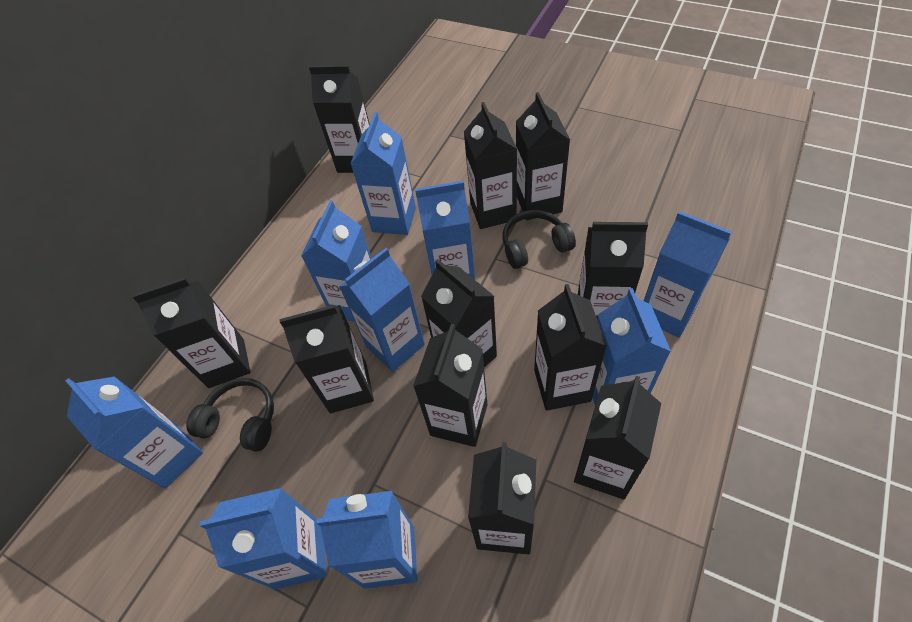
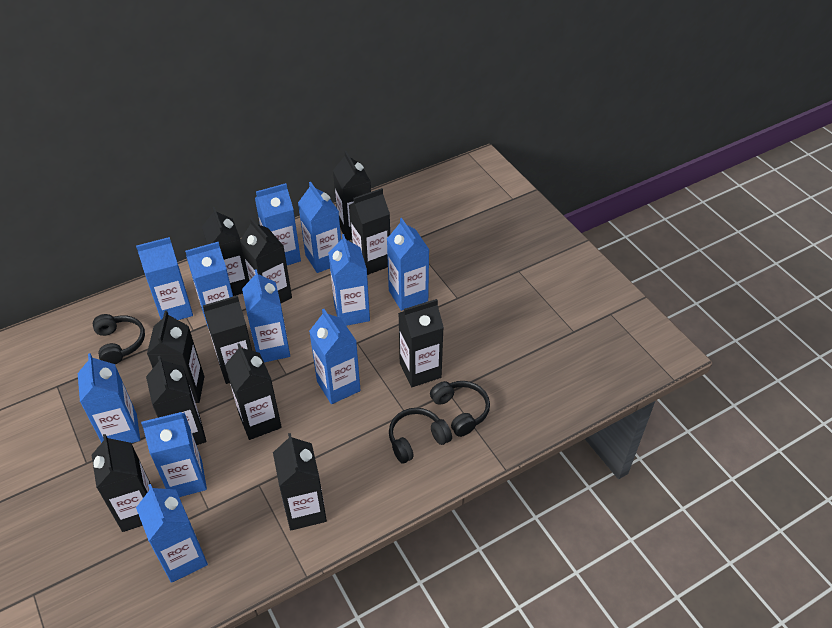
black headphones: 2 -> 3
blue carton: 9 -> 11

